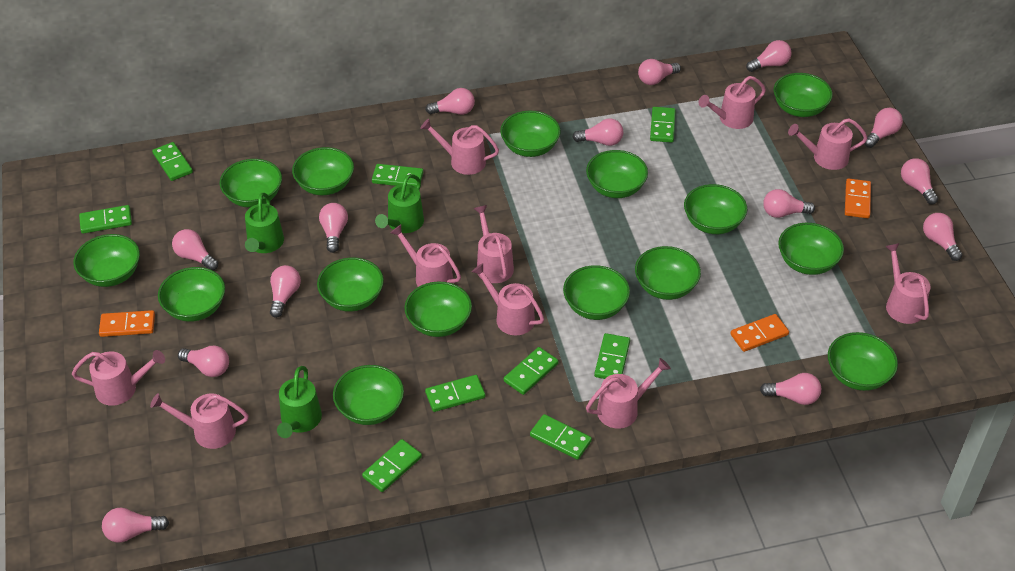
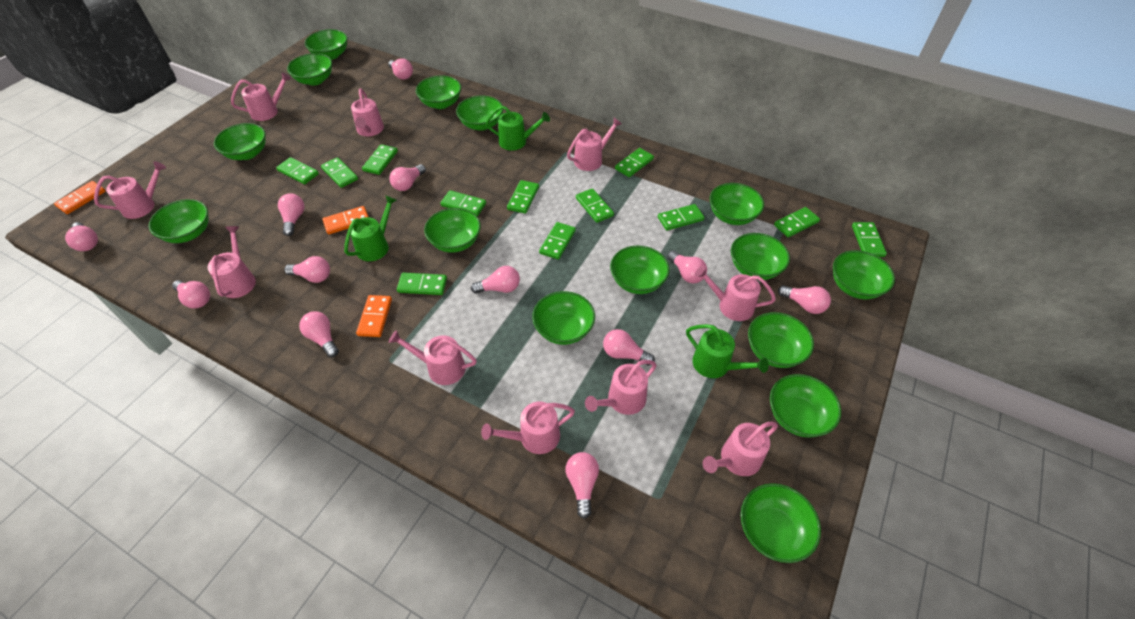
green domino: 9 -> 12
pink light bulb: 14 -> 12

